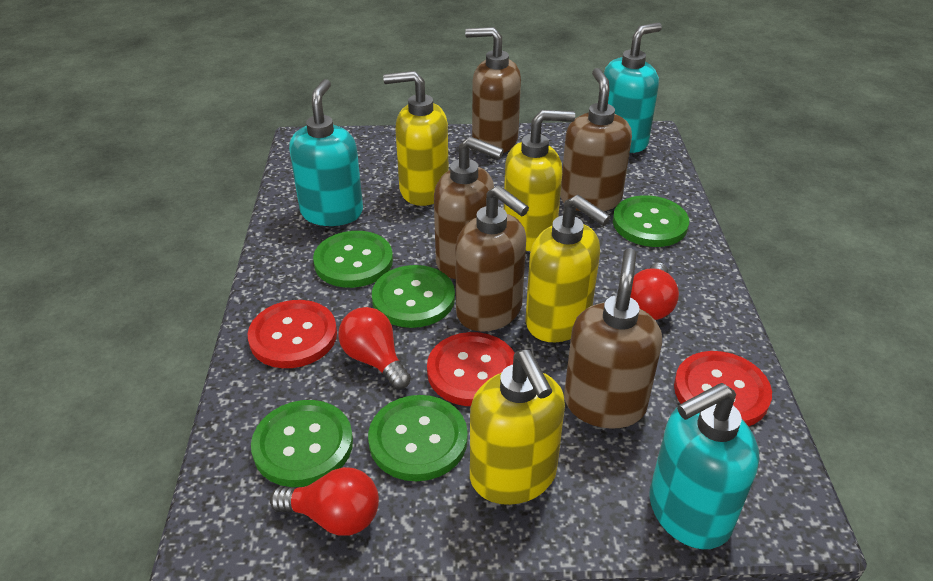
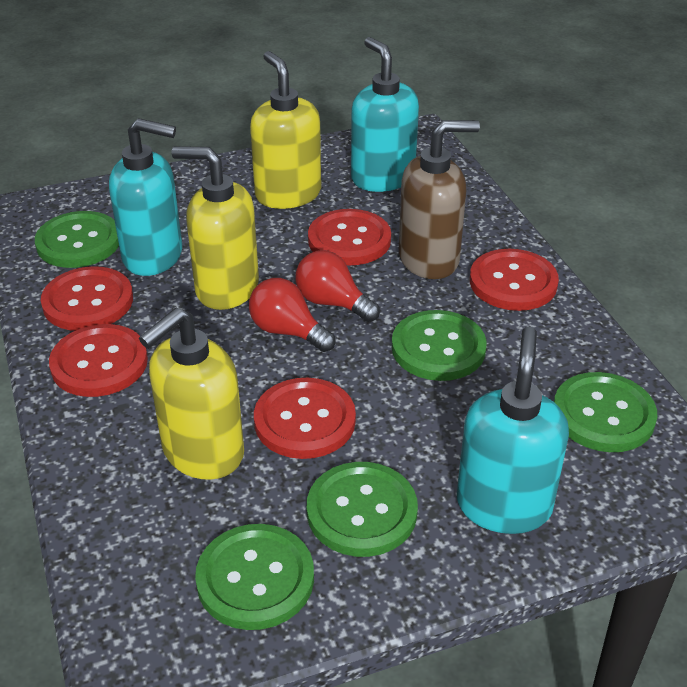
brown soap dispenser: 5 -> 1
red button: 3 -> 5
red light bulb: 3 -> 2
yellow soap dispenser: 4 -> 3

